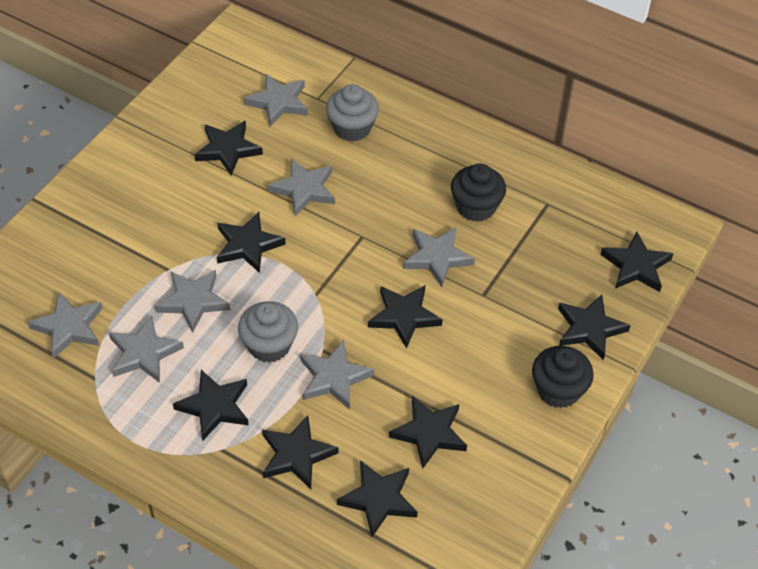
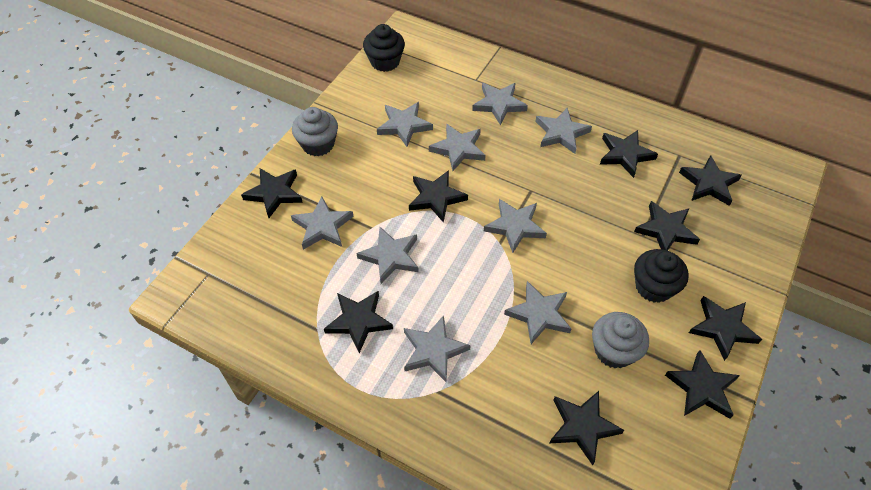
grey star: 7 -> 9

